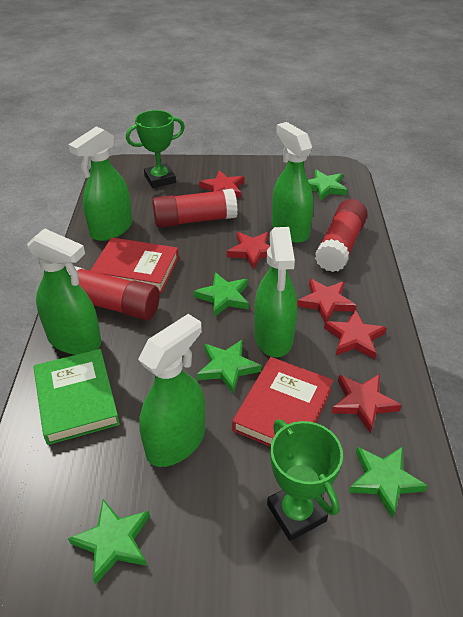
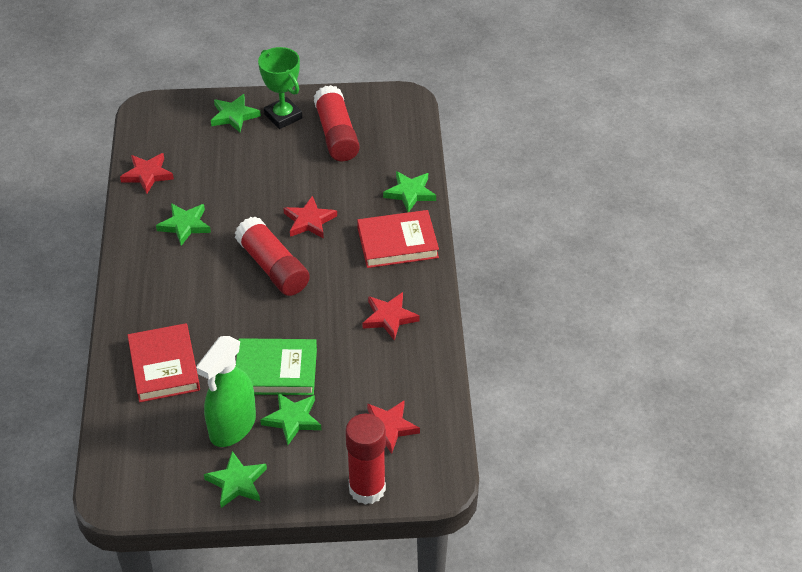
green spray bottle: 5 -> 1
green trophy: 2 -> 1
red star: 5 -> 4

